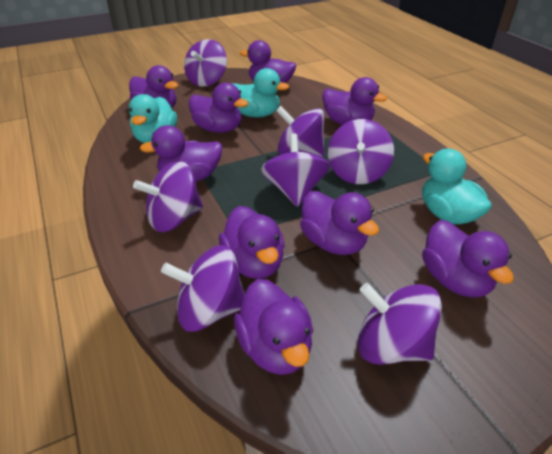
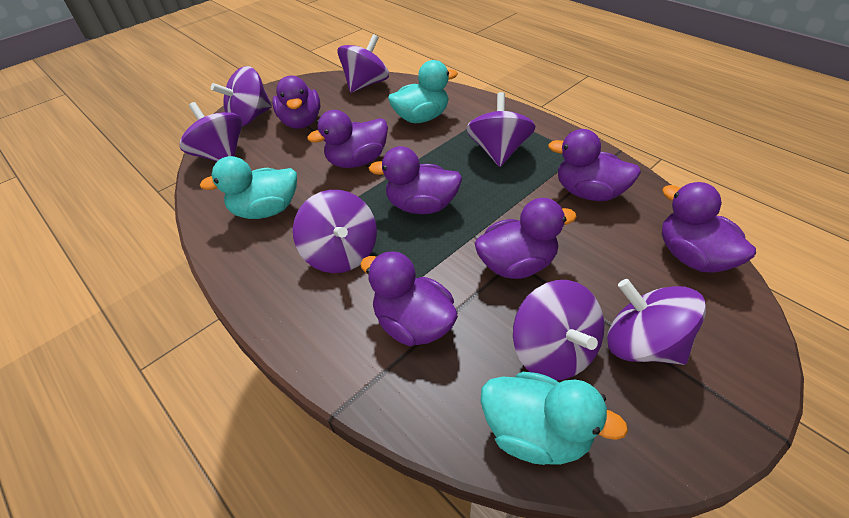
purple duck: 9 -> 7

